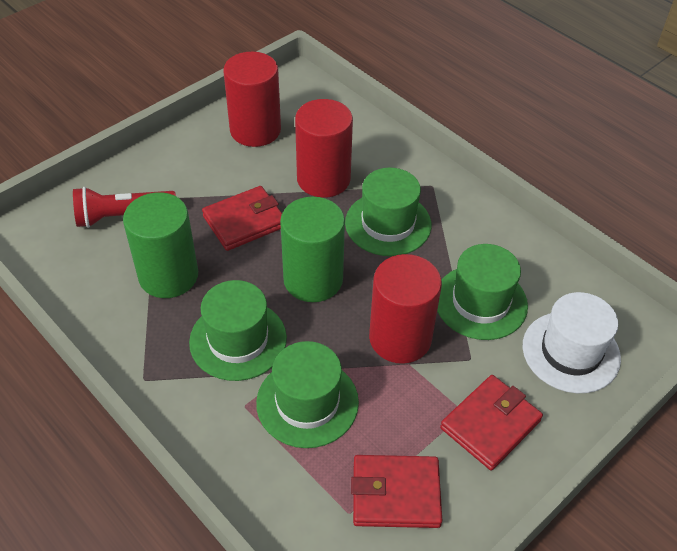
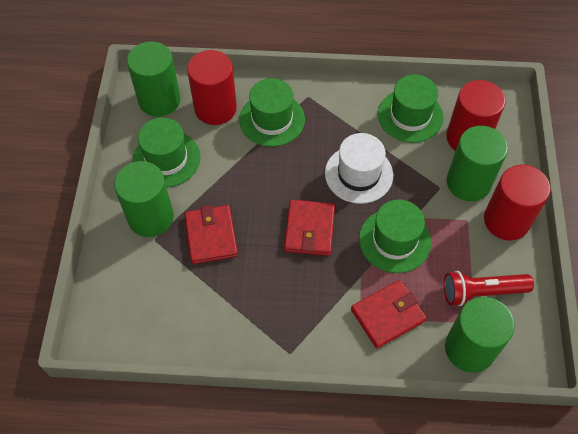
green cylinder: 2 -> 4

